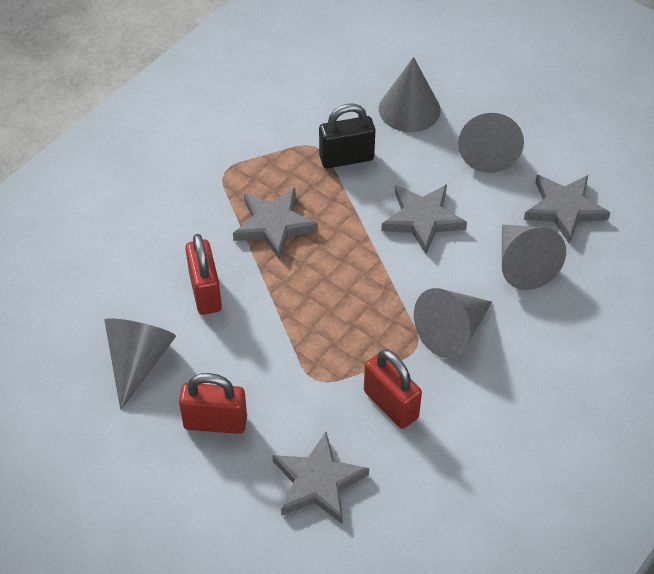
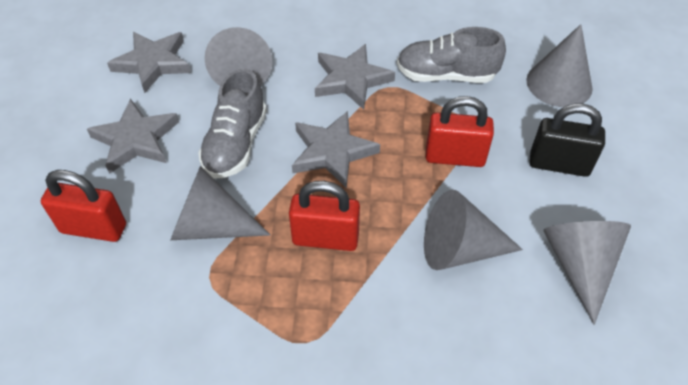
grey shoe: 0 -> 2

